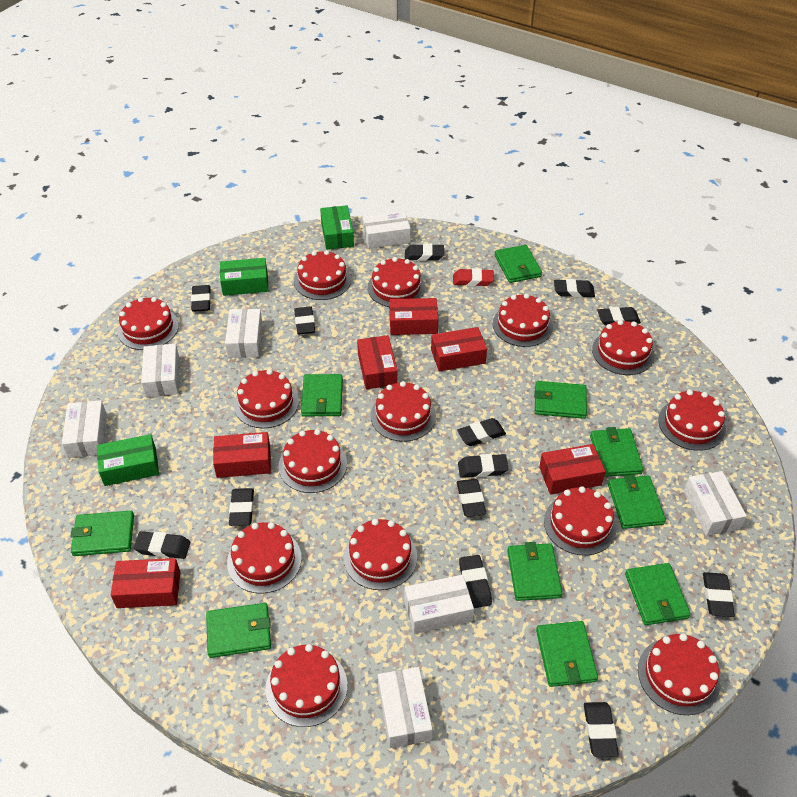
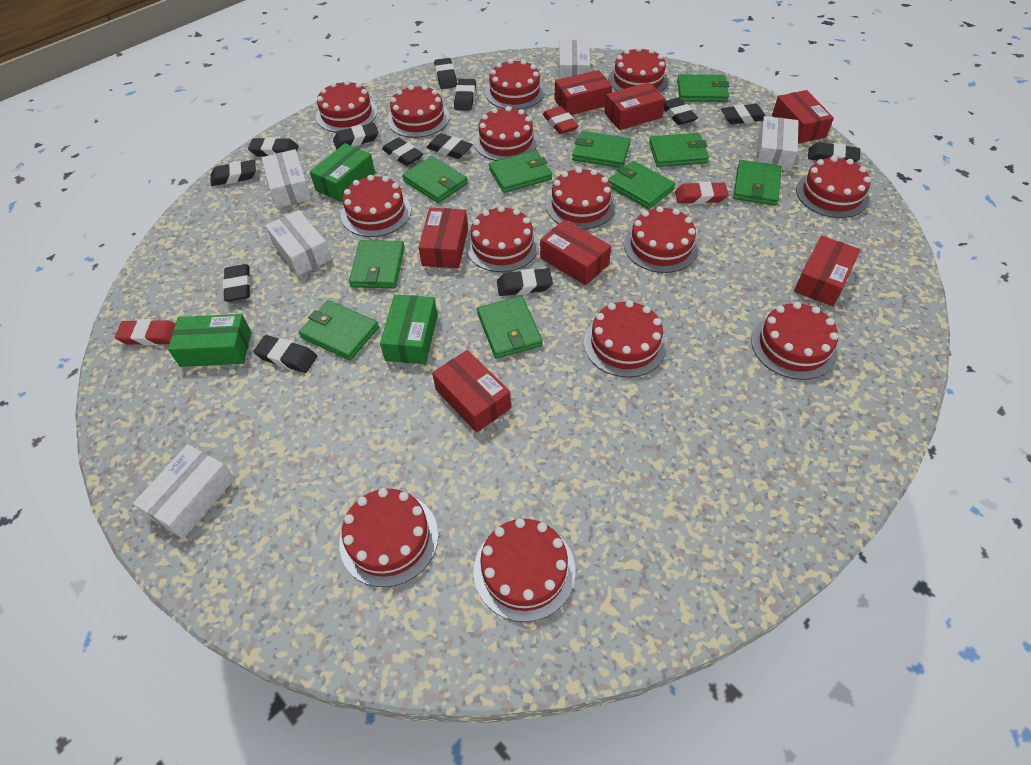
red box: 6 -> 7
red eraser: 1 -> 3
white box: 7 -> 5

